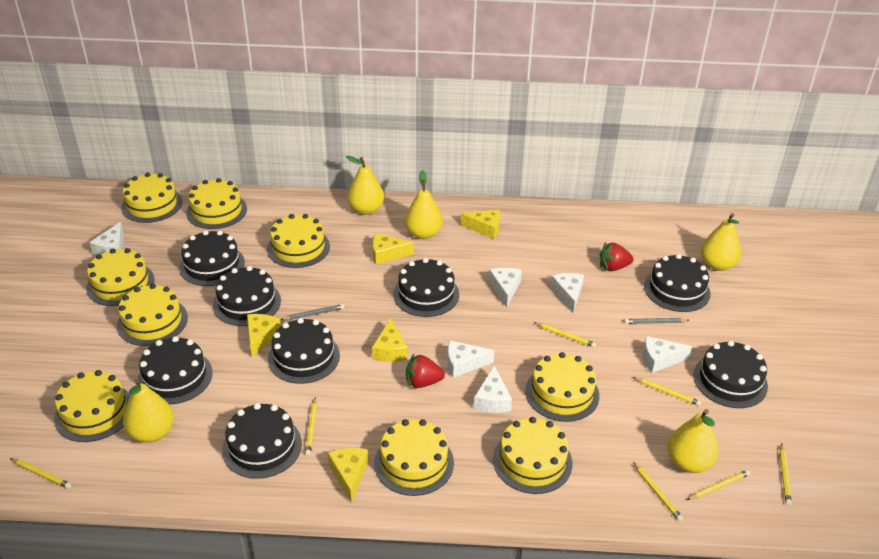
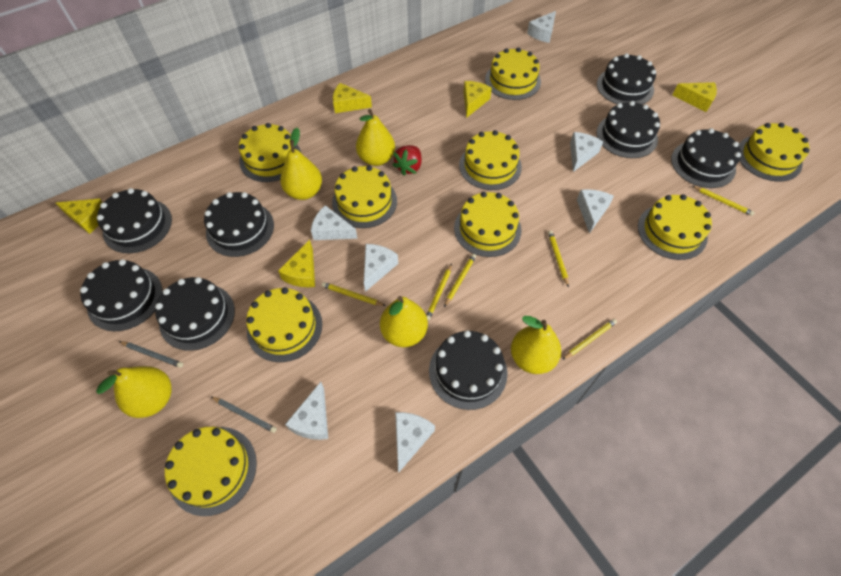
red strawberry: 2 -> 1
white cheese: 6 -> 7
yellow pencil: 7 -> 6

